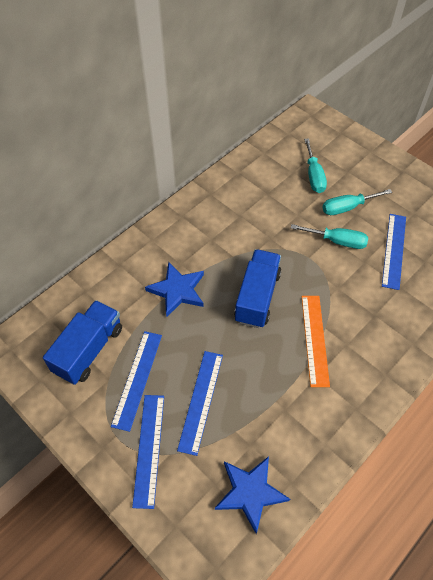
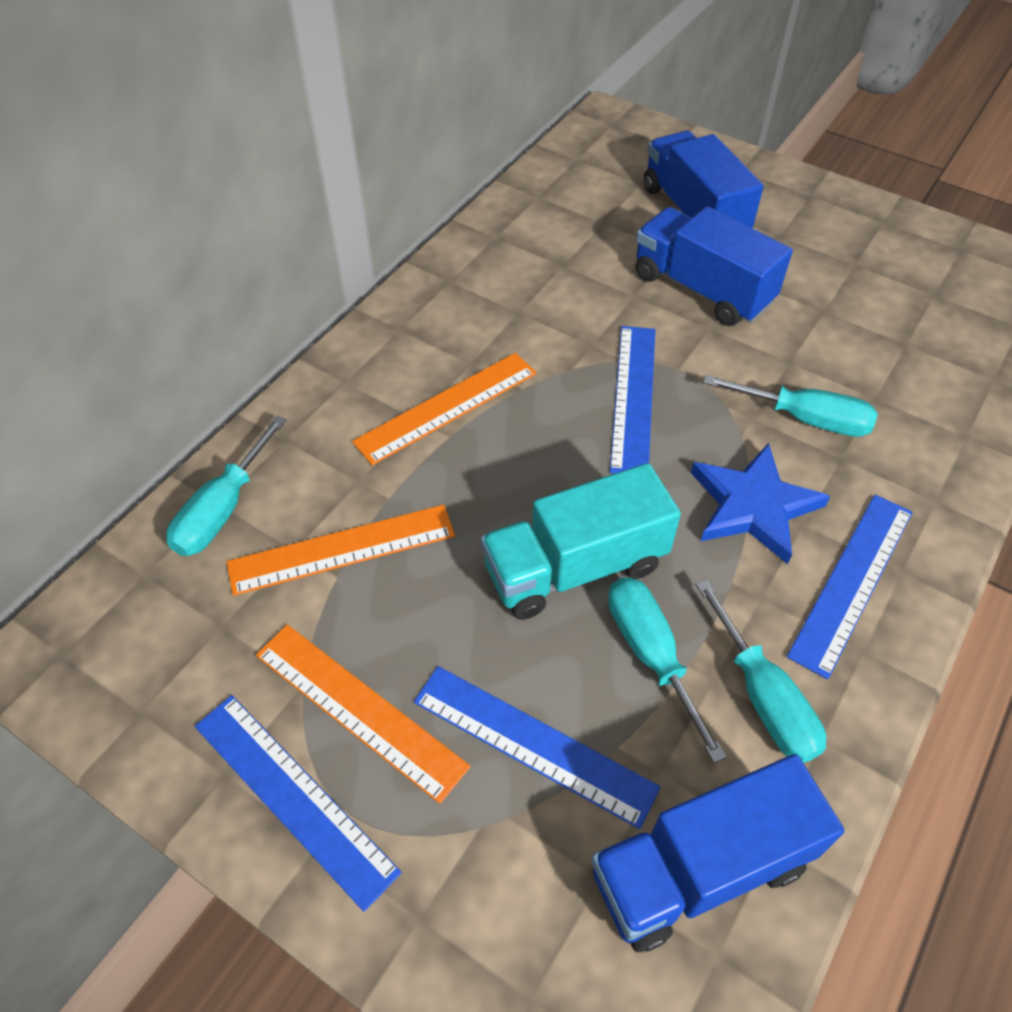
blue star: 2 -> 1
blue truck: 2 -> 3
orange ruler: 1 -> 3
turquoise screwdriver: 3 -> 4
turquoise truck: 0 -> 1

